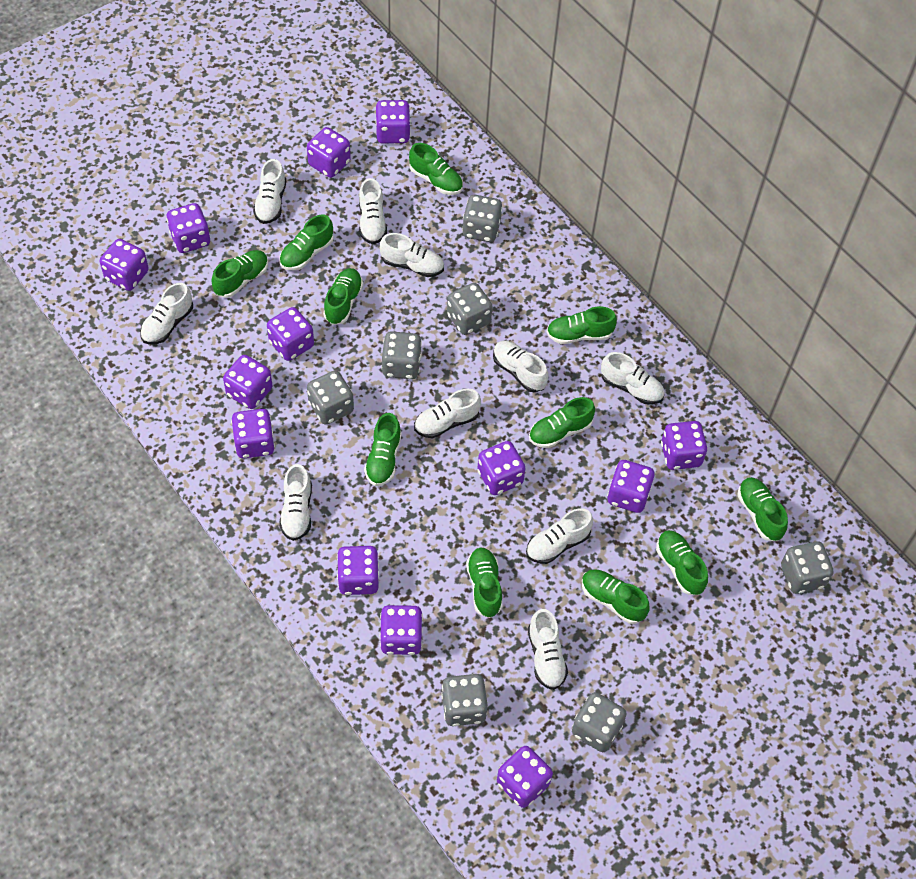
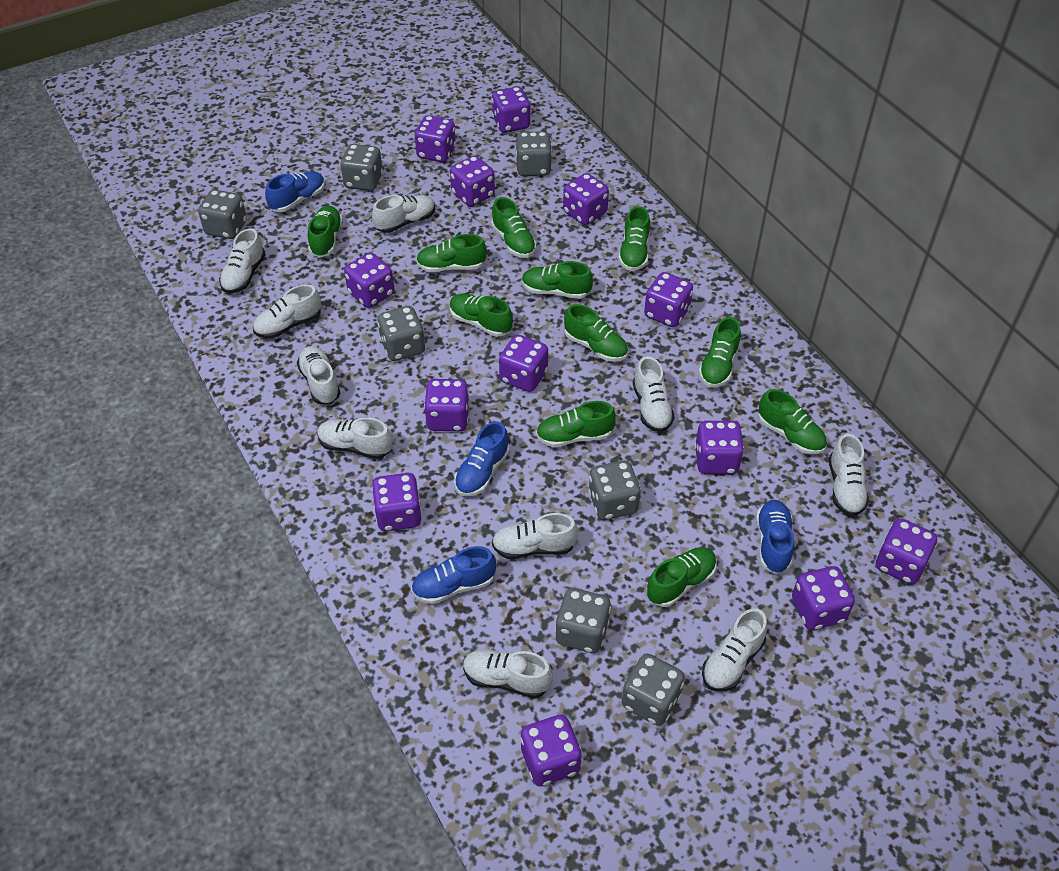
blue shoe: 0 -> 4

